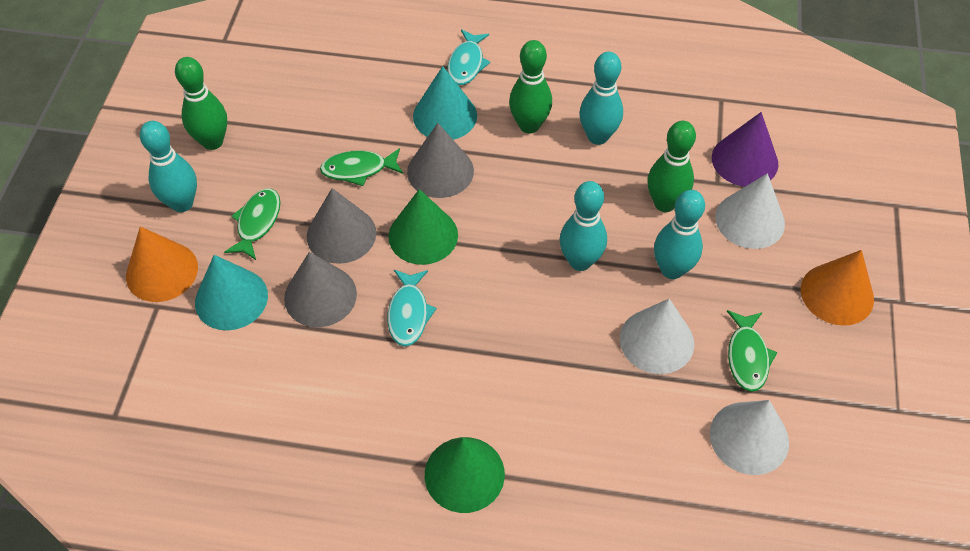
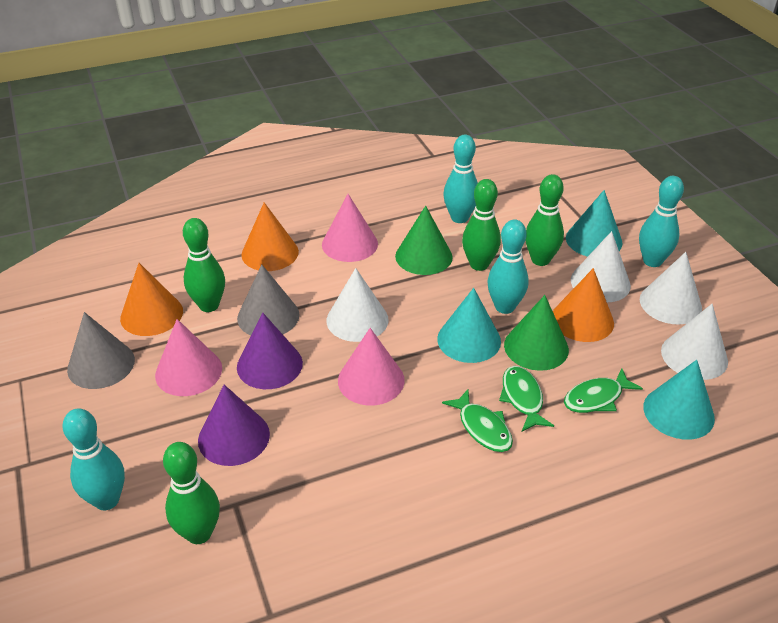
green bowling pin: 3 -> 4
grey cone: 3 -> 2
orange cone: 2 -> 3
pink cone: 0 -> 3
purple cone: 1 -> 2
turquoise cone: 2 -> 3
turquoise fish: 2 -> 0
white cone: 3 -> 4

